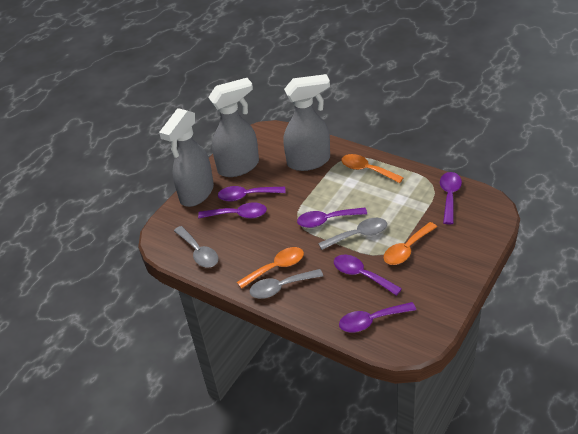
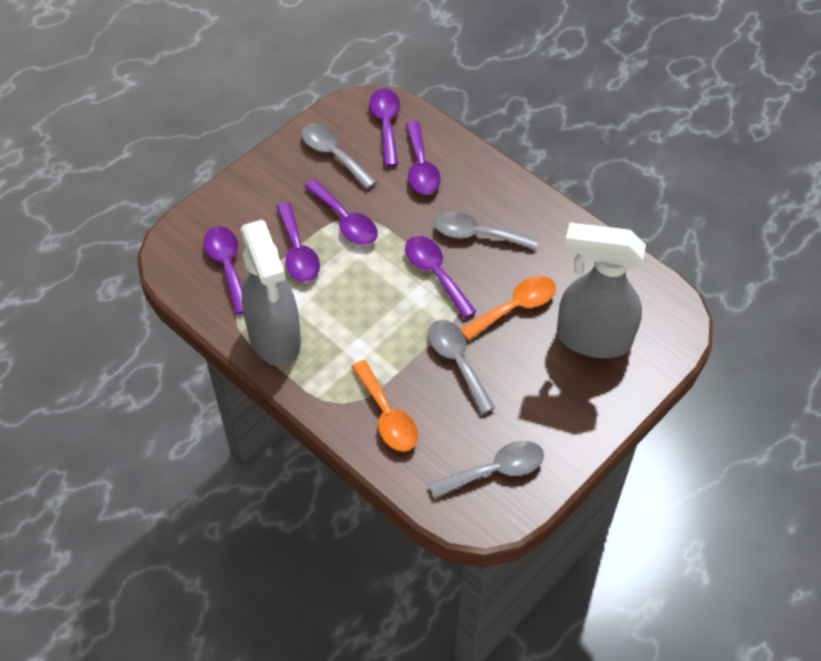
grey spoon: 3 -> 4
grey spray bottle: 3 -> 2
orange spoon: 3 -> 2

